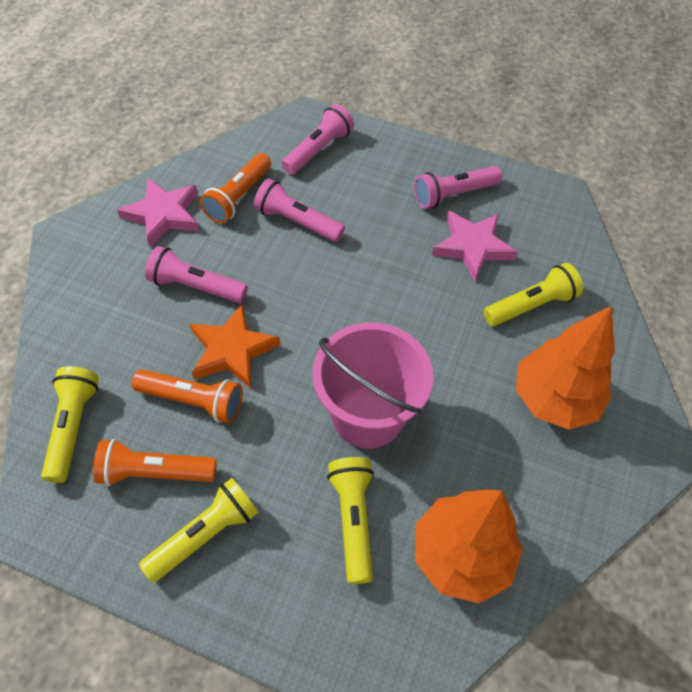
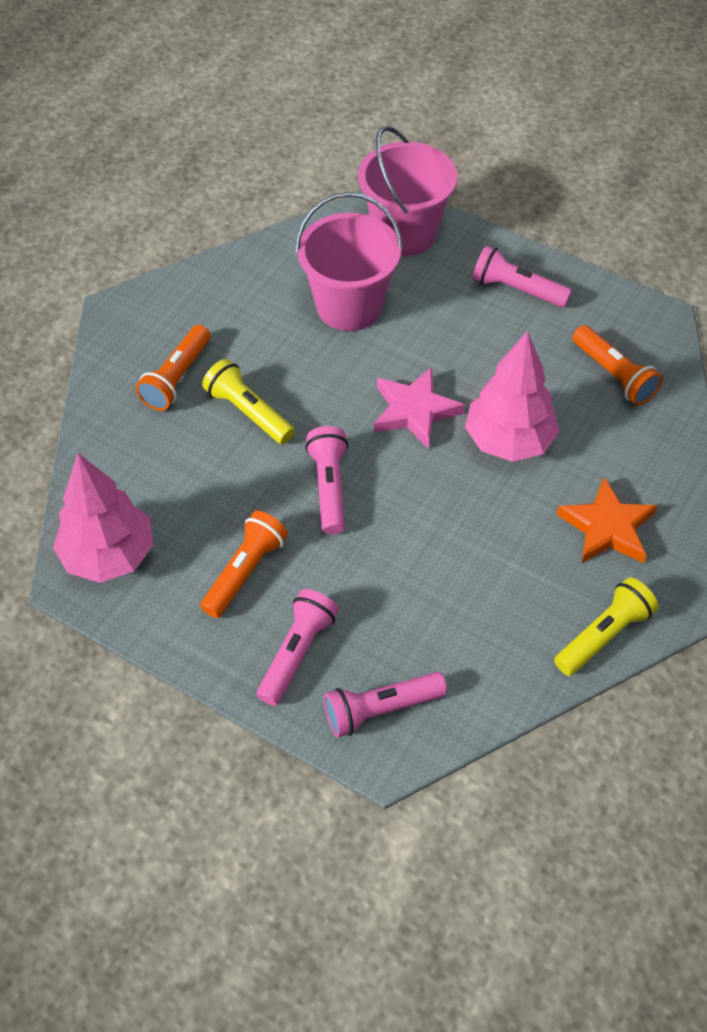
orange tree: 2 -> 0
pink bucket: 1 -> 2
pink star: 2 -> 1
pink tree: 0 -> 2
yellow flashlight: 4 -> 2

